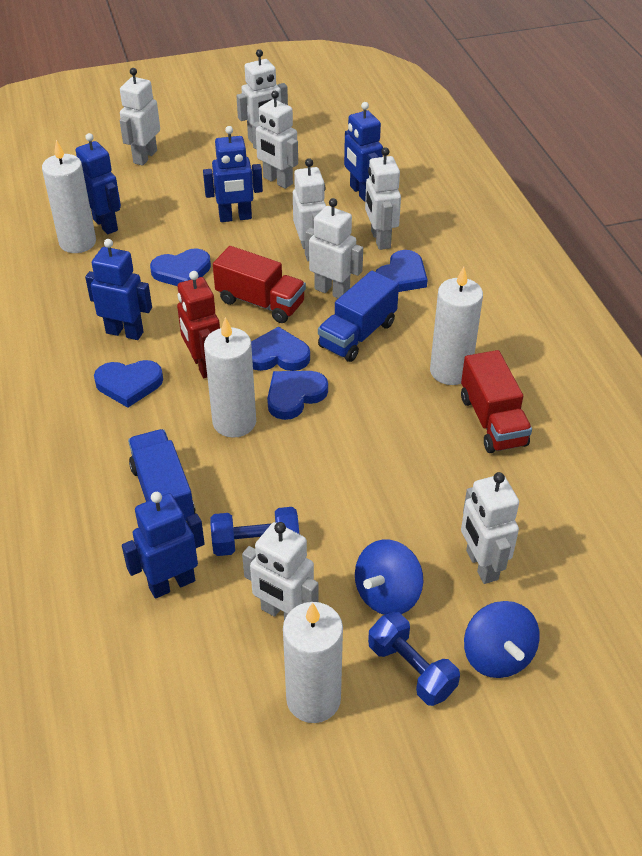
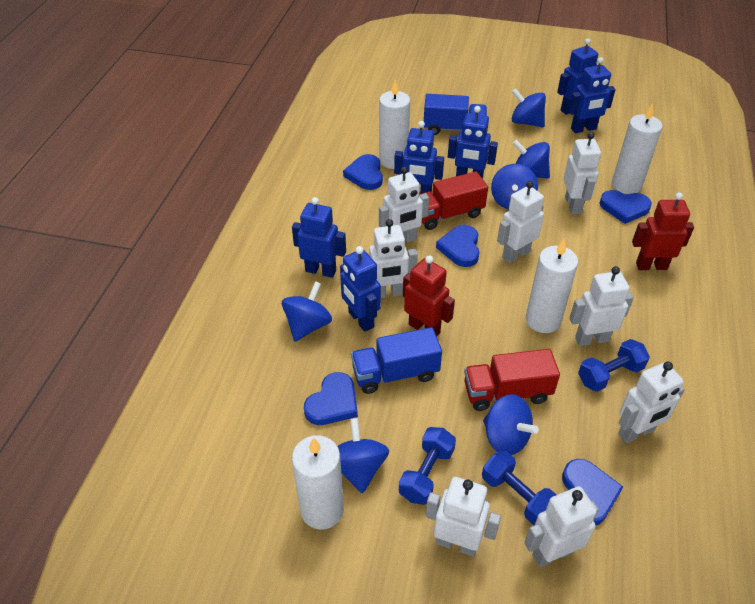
blue dumbbell: 2 -> 3
blue robot: 5 -> 6
blue spinning top: 2 -> 6
red robot: 1 -> 2

